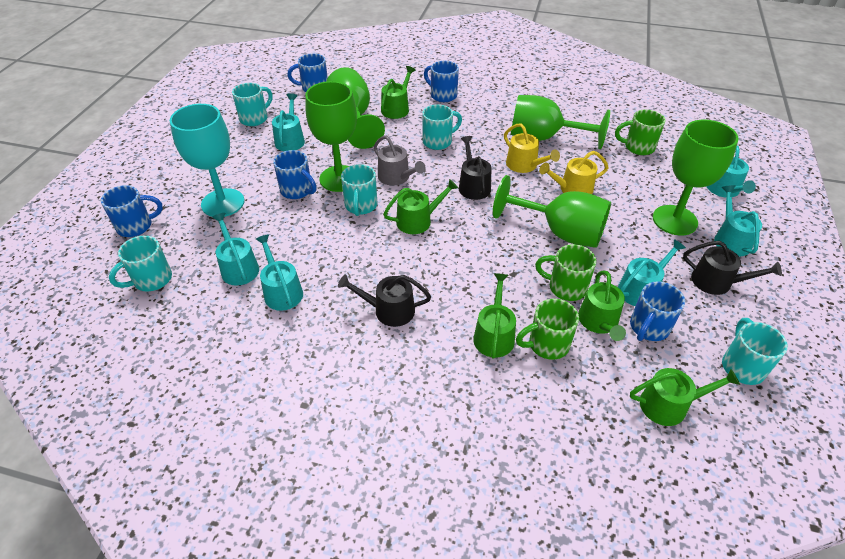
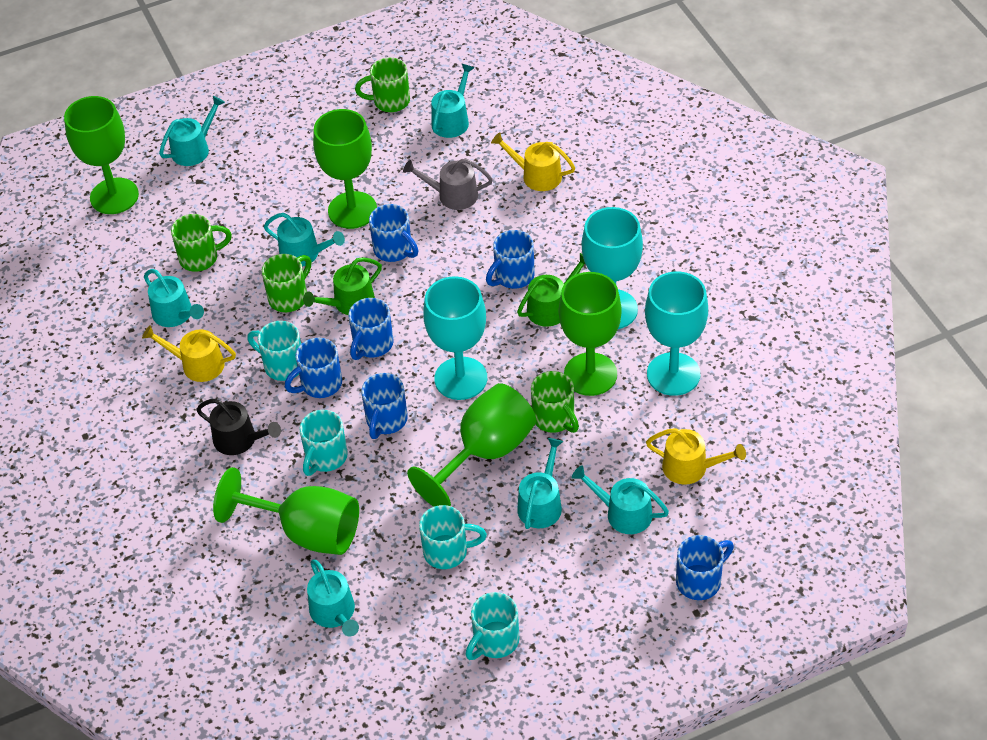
black watering can: 3 -> 1
blue mug: 5 -> 6
green mug: 3 -> 4
green watering can: 5 -> 2
turquoise goblet: 1 -> 3
turquoise mug: 5 -> 4
turquoise watering can: 6 -> 7
yellow watering can: 2 -> 3

